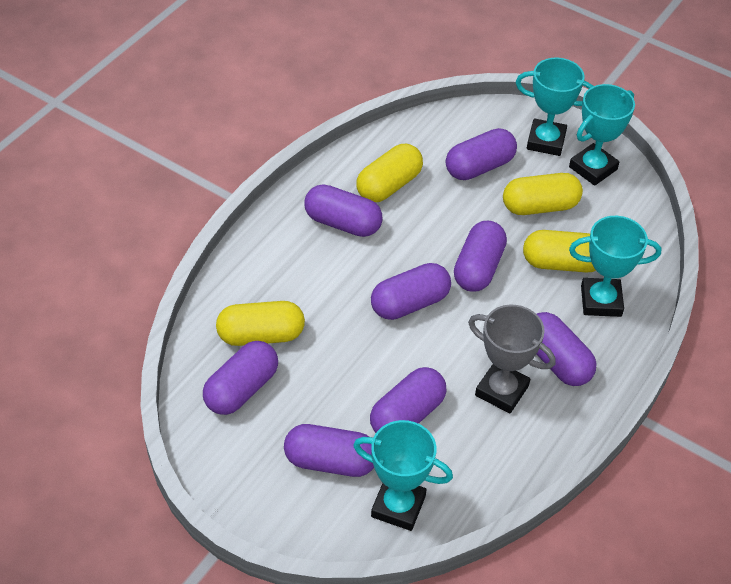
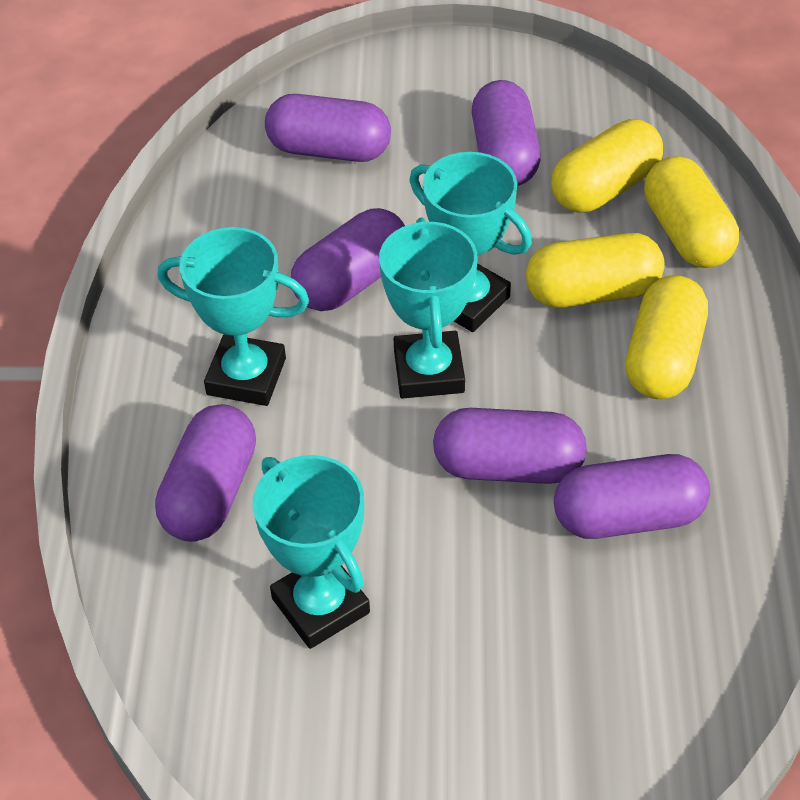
grey trophy: 1 -> 0
purple capsule: 8 -> 6

